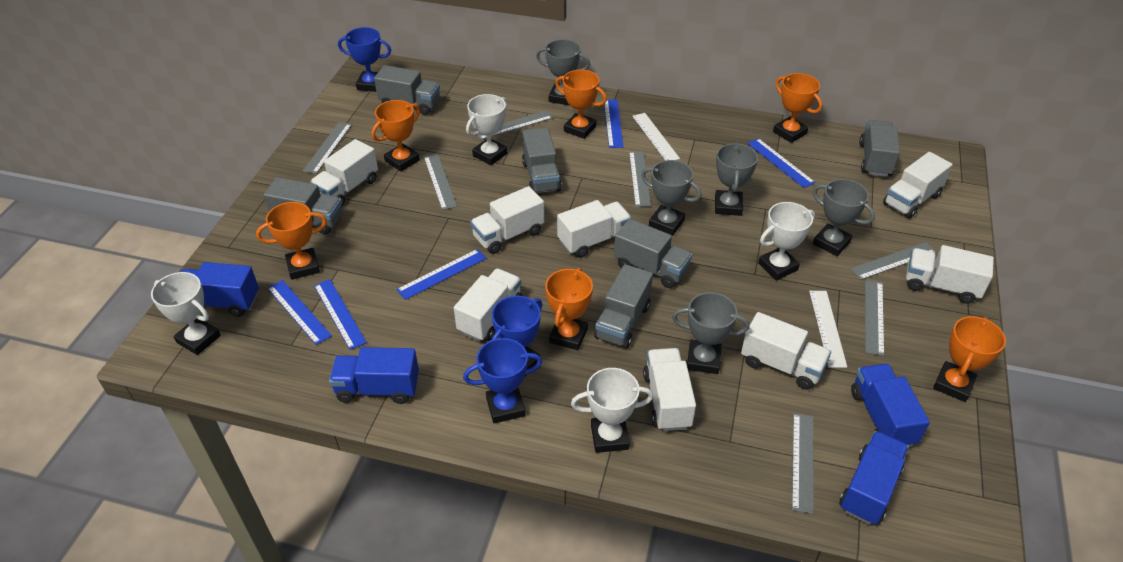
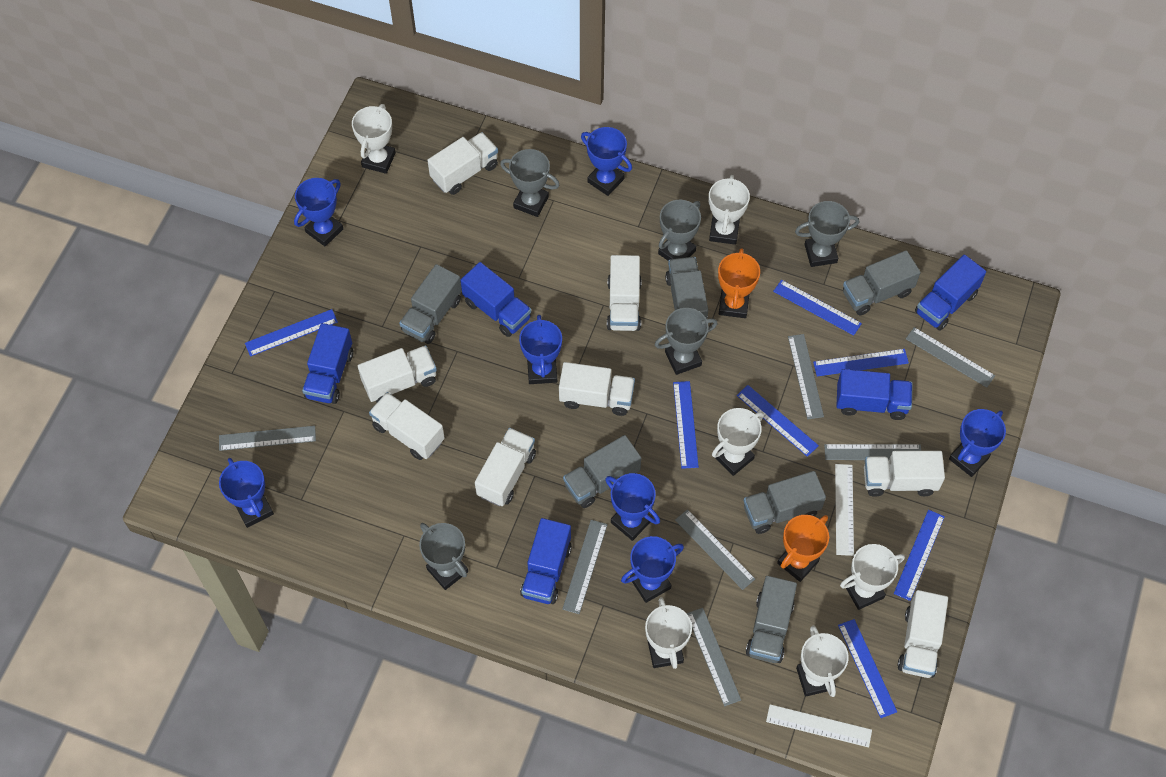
blue ruler: 5 -> 7
blue trophy: 3 -> 7
blue truck: 4 -> 5
orange trophy: 6 -> 2
white trophy: 4 -> 6

